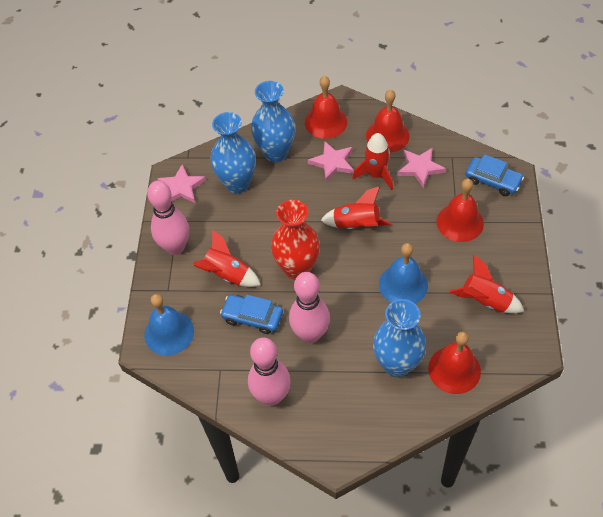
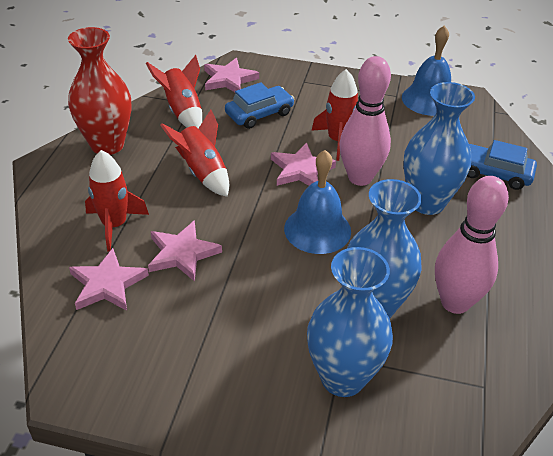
pink bowling pin: 3 -> 2
pink star: 3 -> 4
red bell: 4 -> 0

